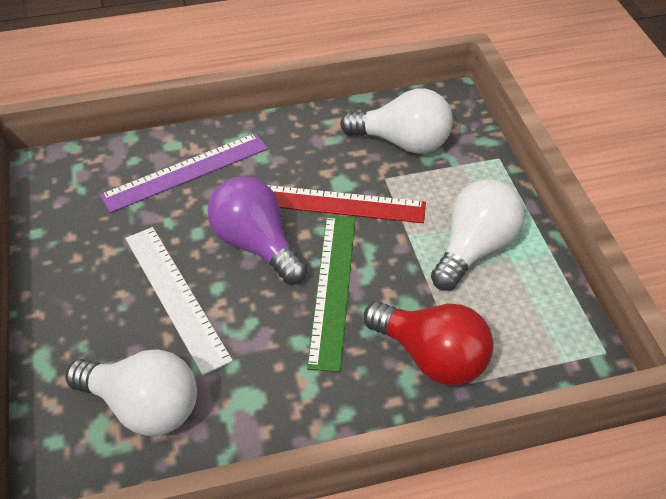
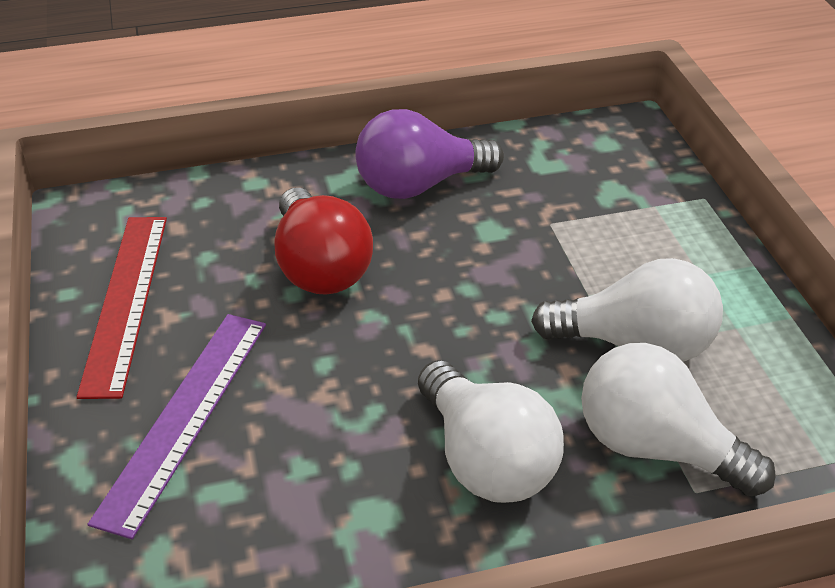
green ruler: 1 -> 0
white ruler: 1 -> 0

